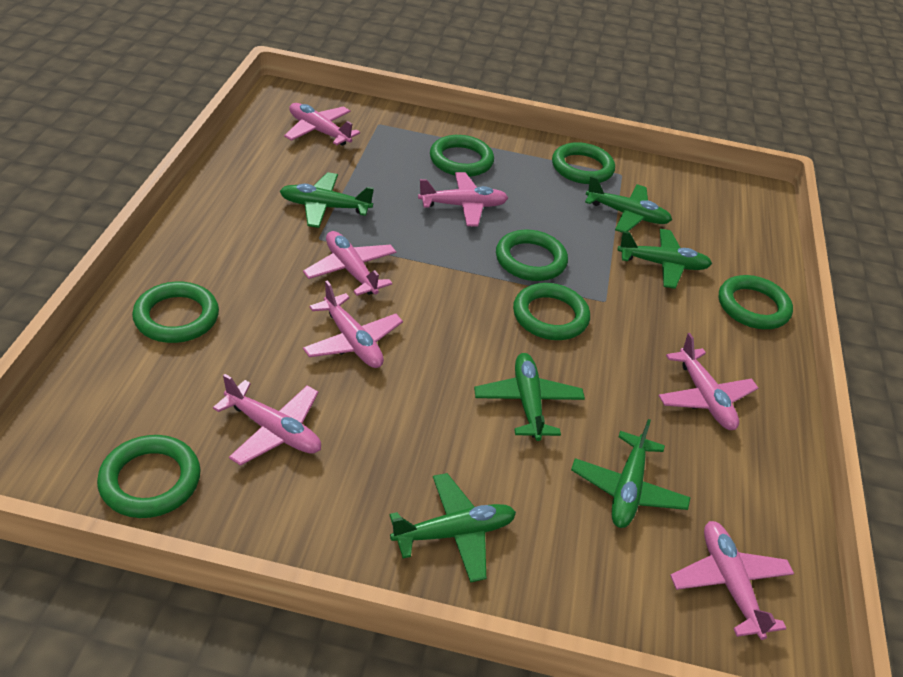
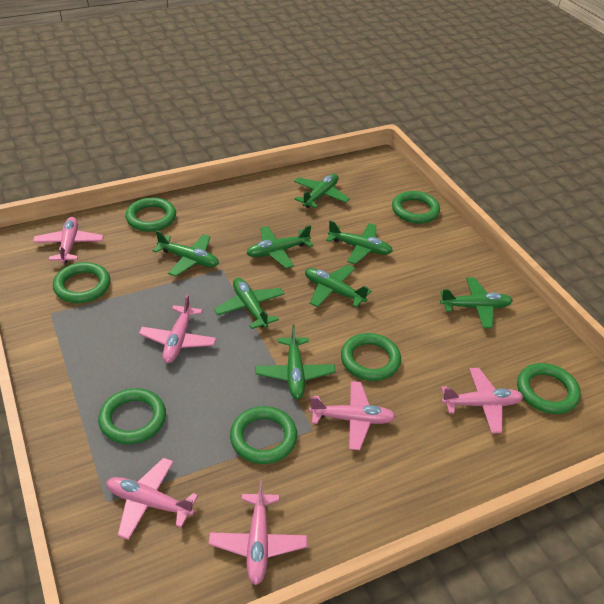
green plane: 6 -> 8
pink plane: 7 -> 6

